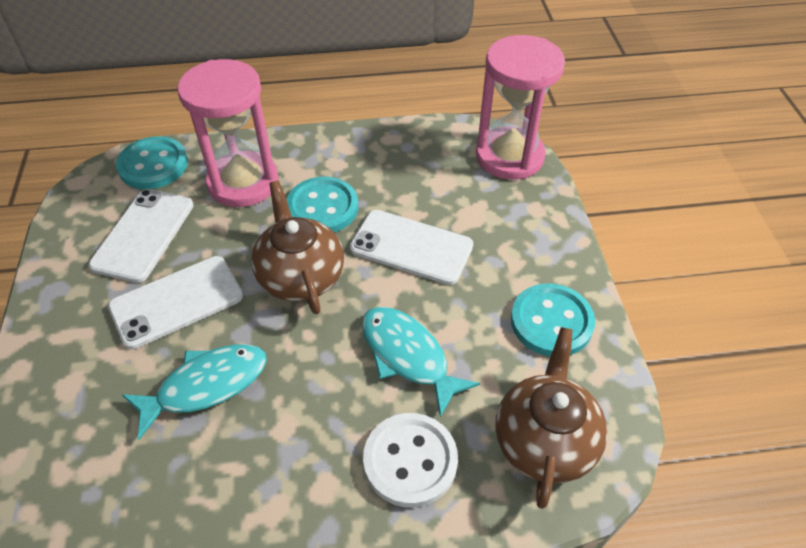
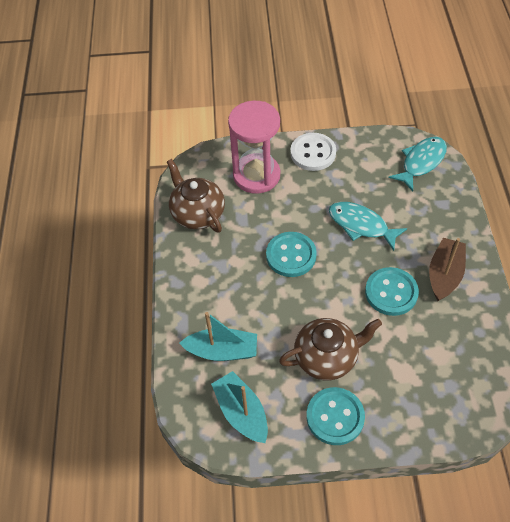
brown boat: 0 -> 1
pink hourglass: 2 -> 1
turquoise boat: 0 -> 2
white phone: 3 -> 0

